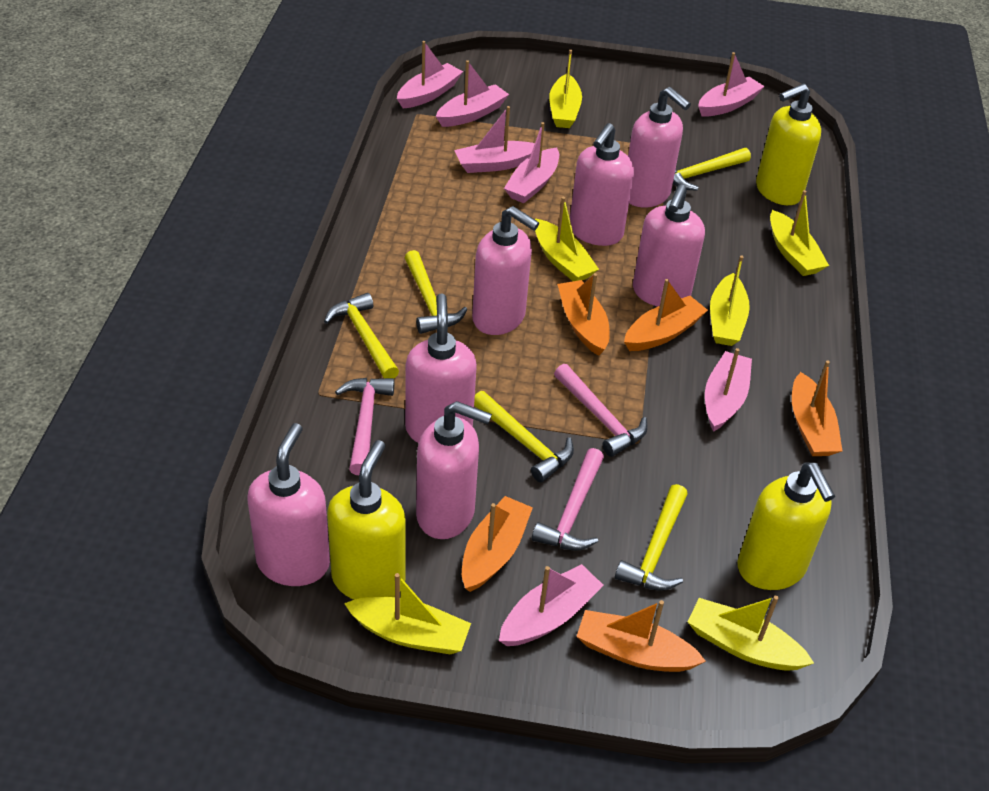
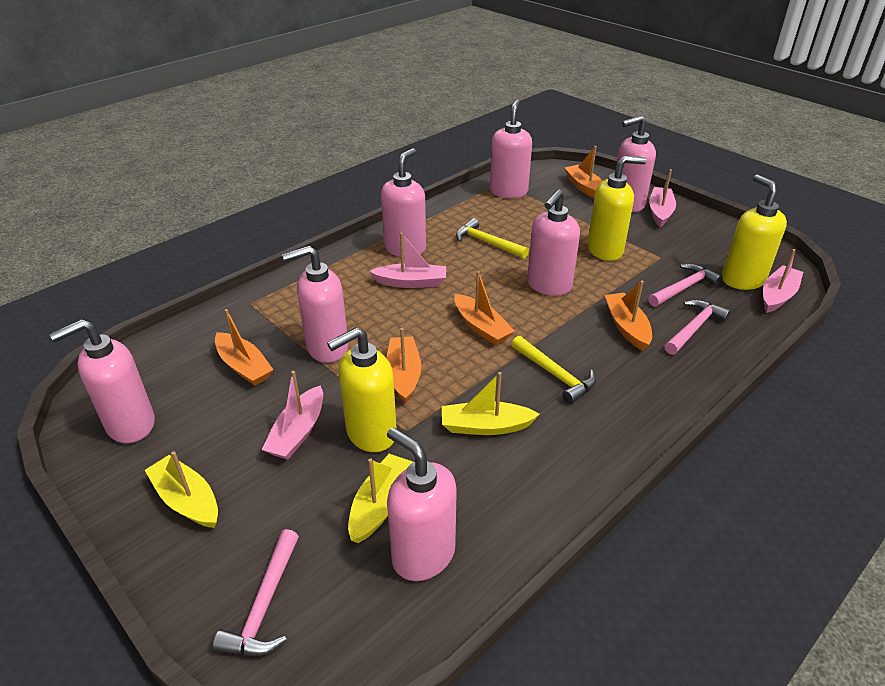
pink boat: 7 -> 4
yellow boat: 6 -> 3
yellow hammer: 5 -> 2

